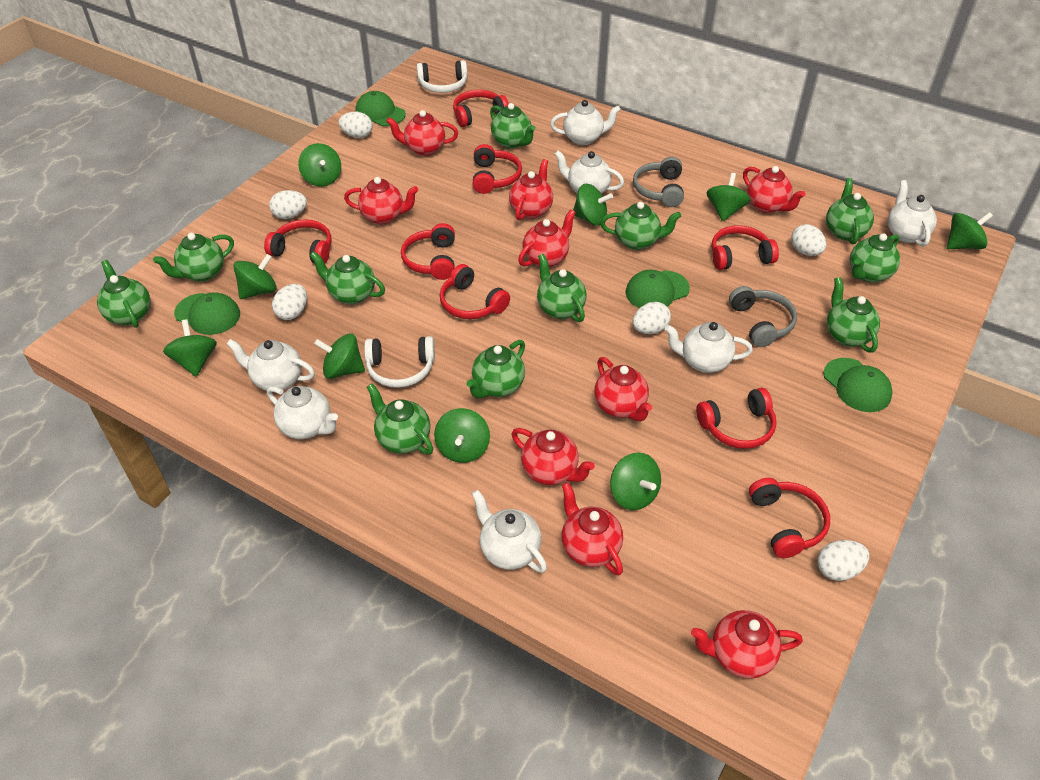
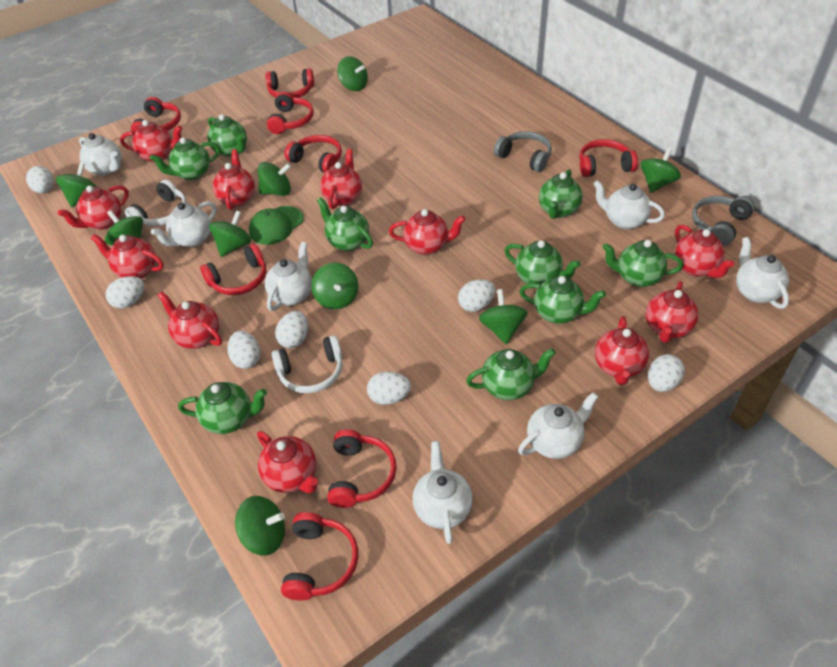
green cap: 4 -> 1
green teapot: 11 -> 9
red teapot: 9 -> 11
white egg: 6 -> 7

